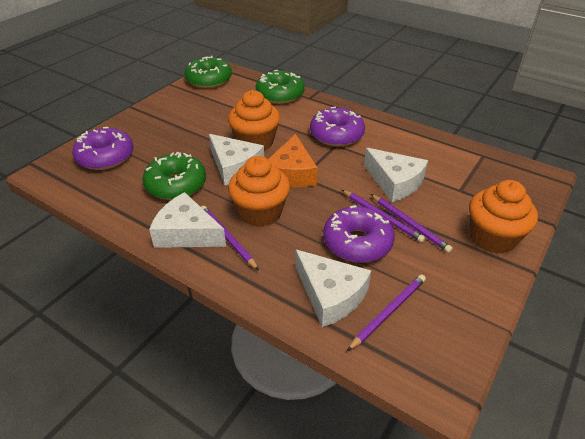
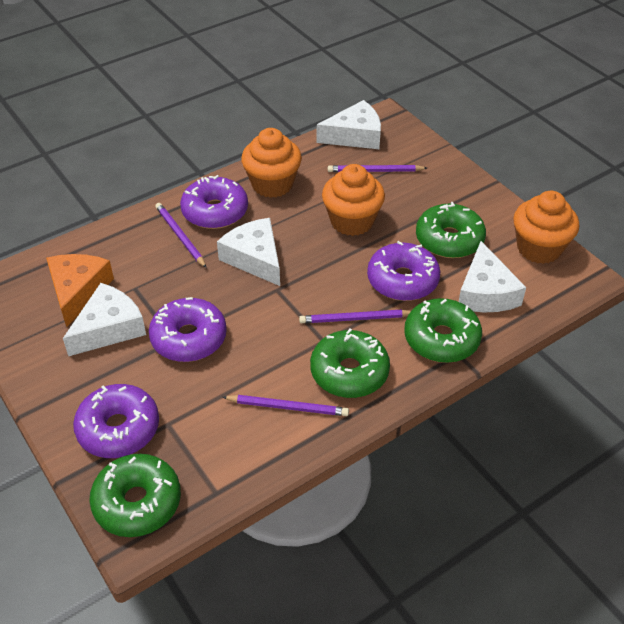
green donut: 3 -> 4
purple donut: 3 -> 4

